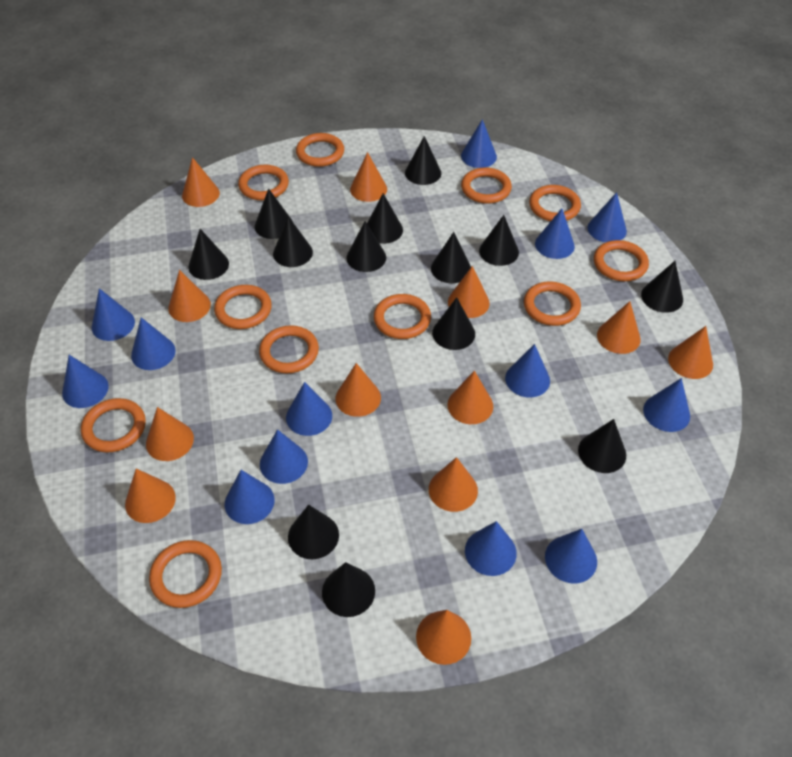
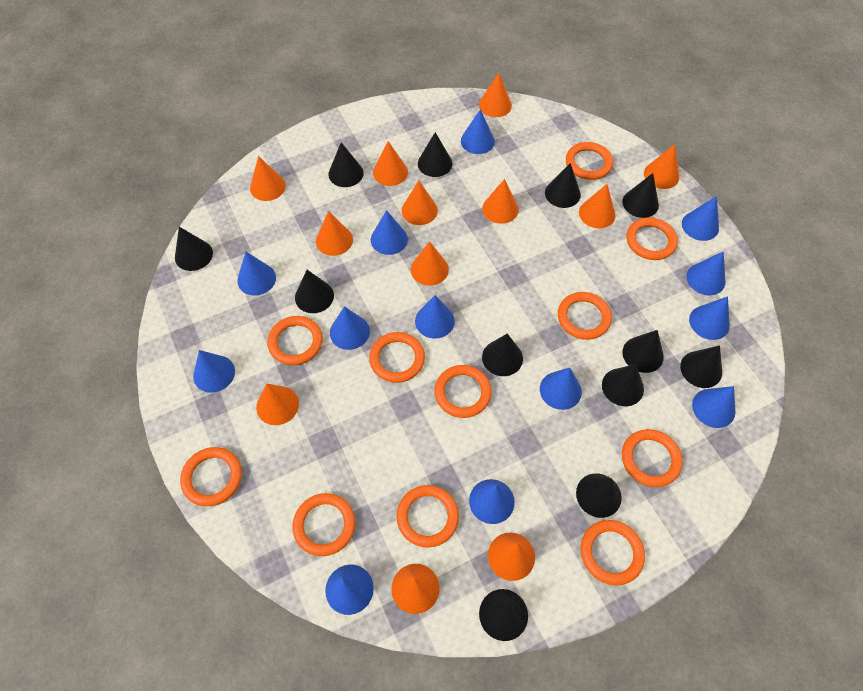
black cone: 13 -> 12

